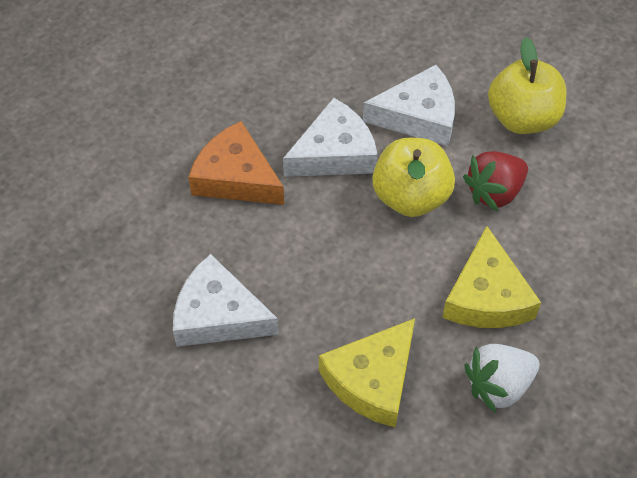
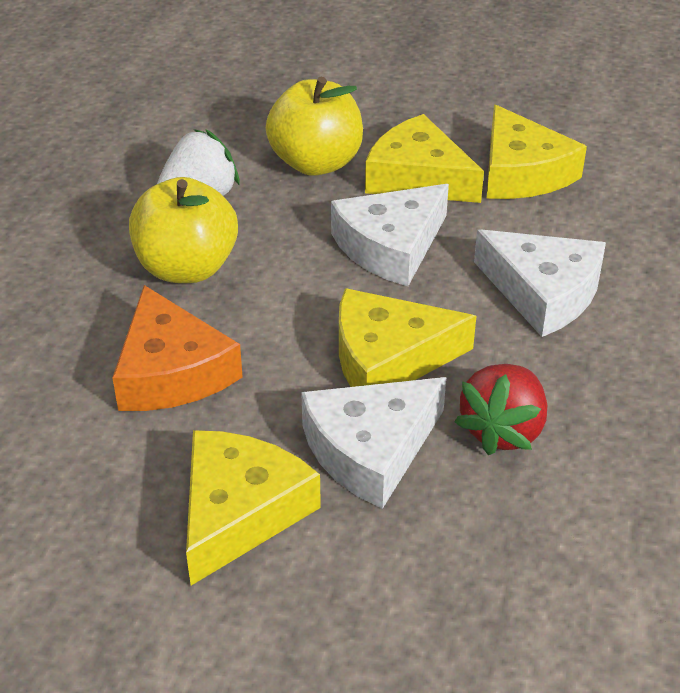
yellow cheese: 2 -> 4

